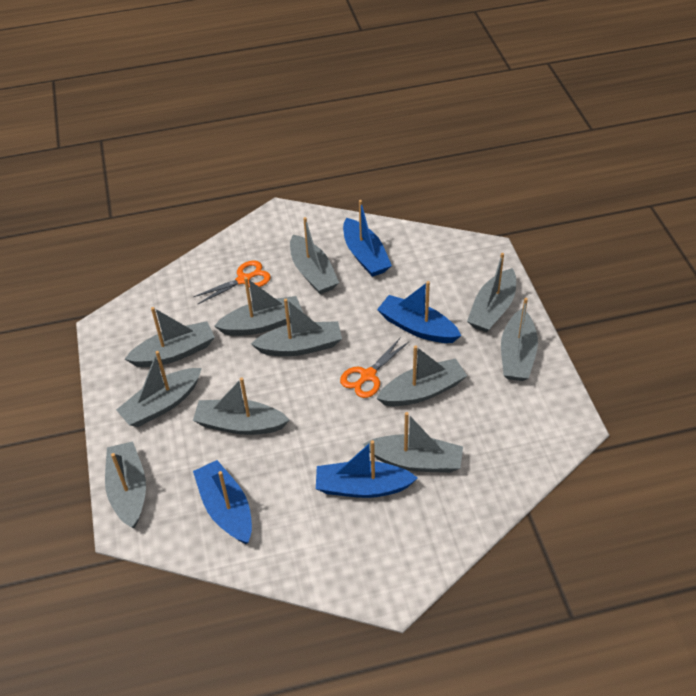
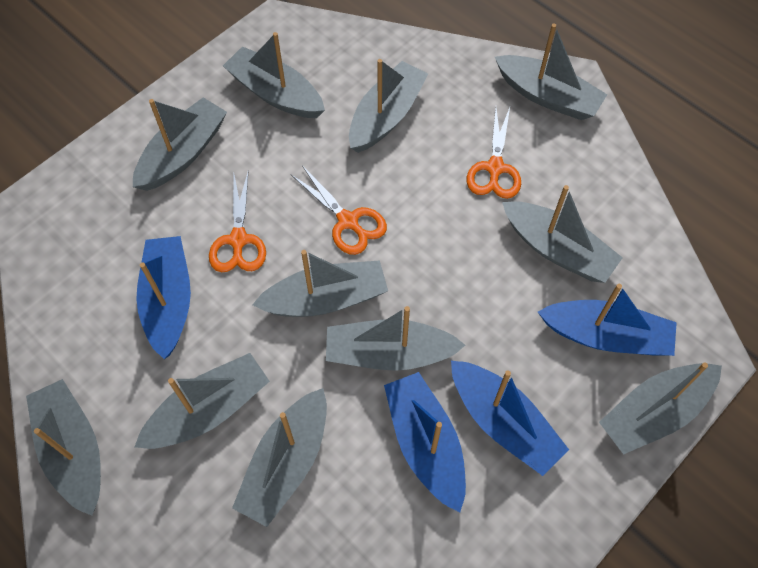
orange scissors: 2 -> 3

